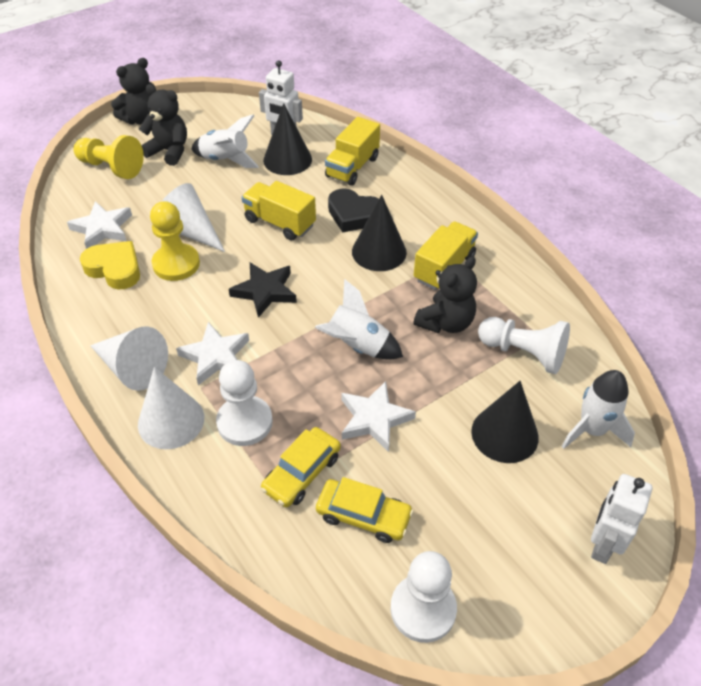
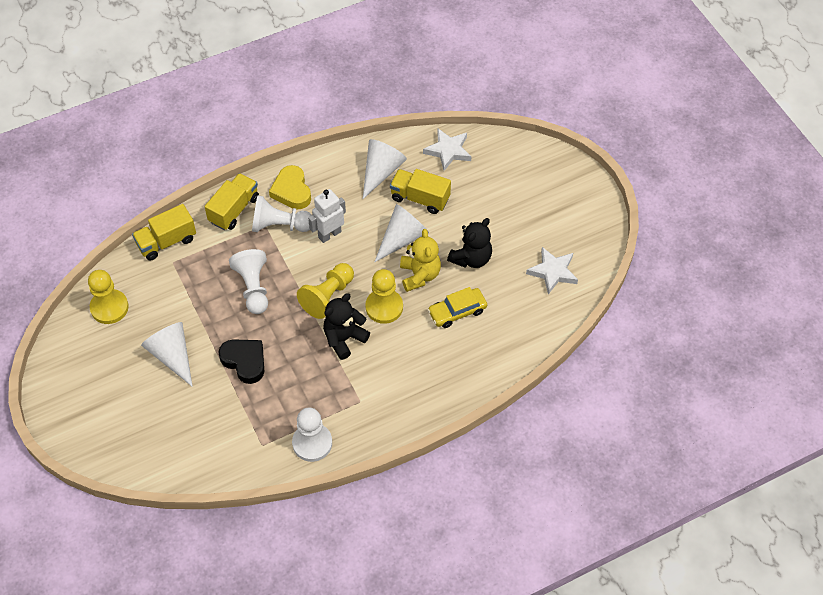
black cone: 3 -> 0
black star: 1 -> 0
black teddy bear: 3 -> 2
white robot: 2 -> 1
white rocket: 3 -> 0
white star: 3 -> 2
yellow car: 2 -> 1
yellow pawn: 2 -> 3
yellow teddy bear: 0 -> 1

